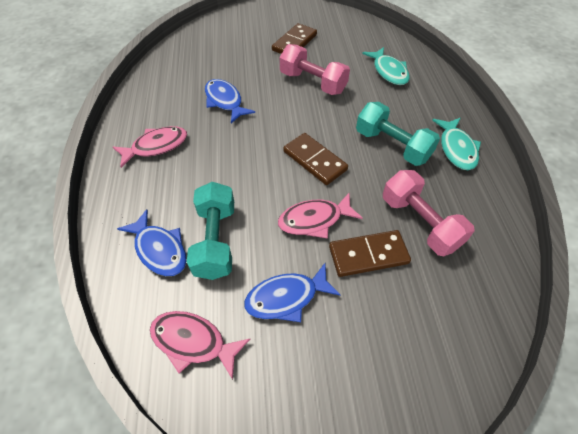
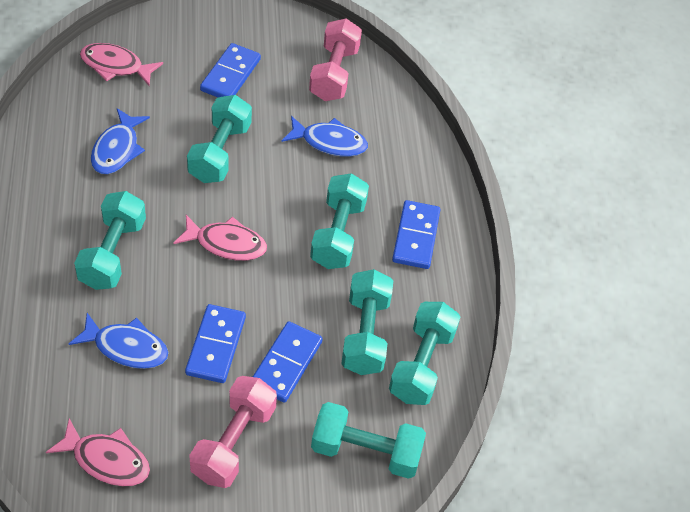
blue domino: 0 -> 4
brown domino: 3 -> 0
turquoise dumbbell: 2 -> 6
turquoise fish: 2 -> 0

